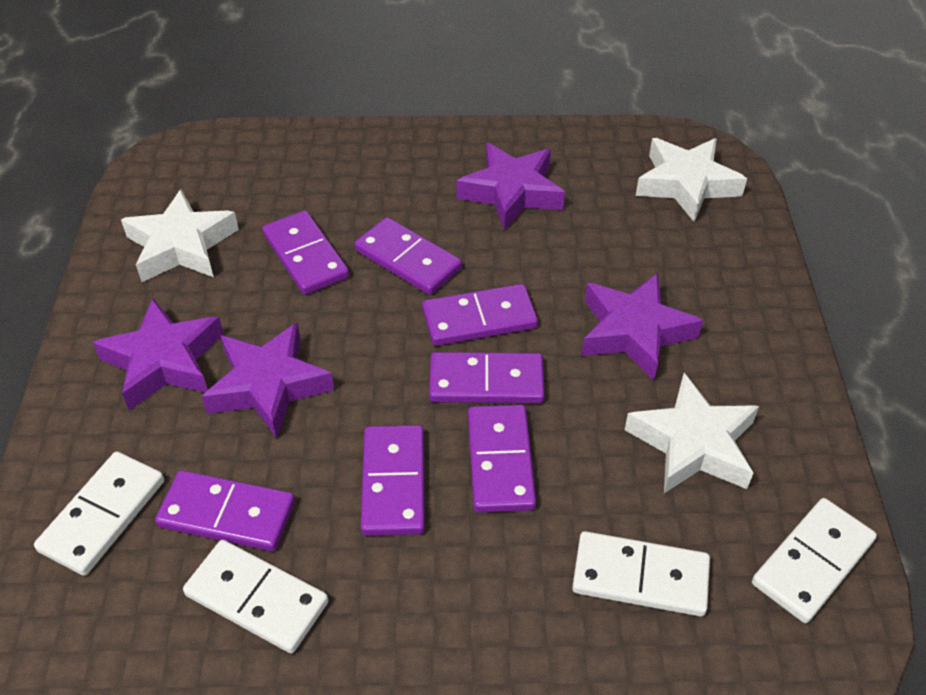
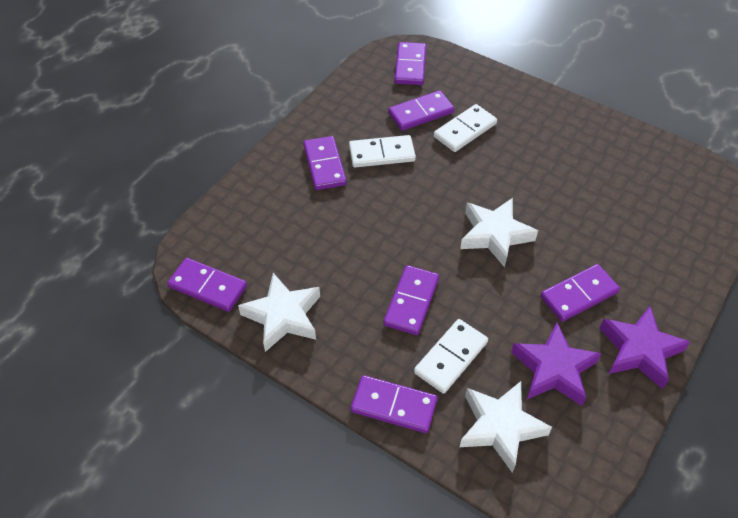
purple star: 4 -> 2
white domino: 4 -> 3

